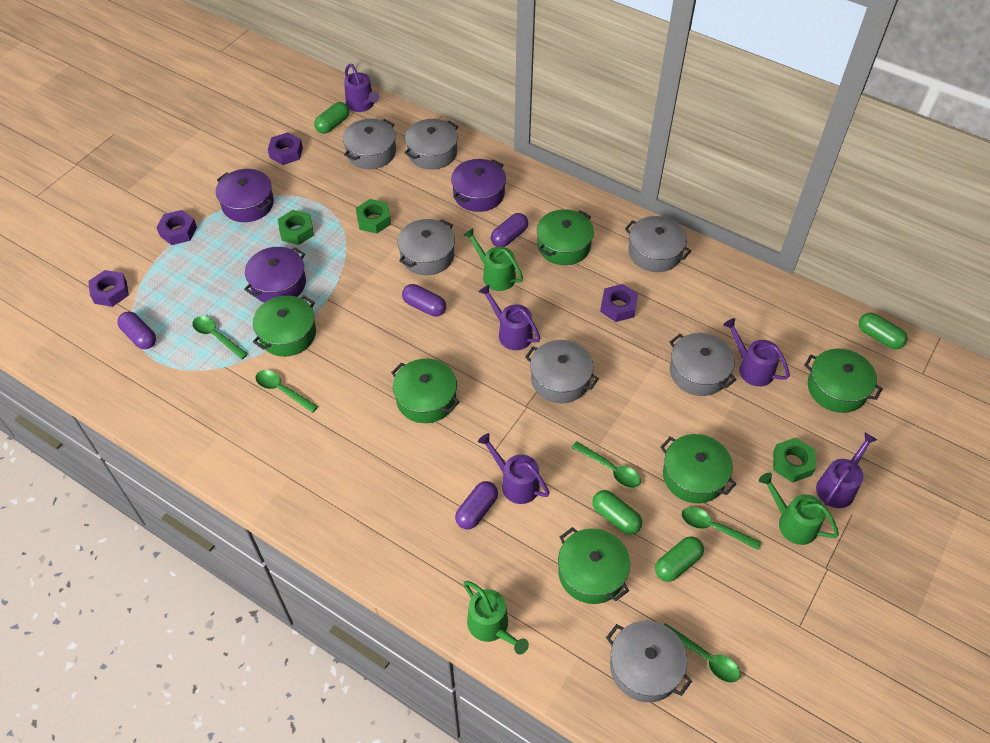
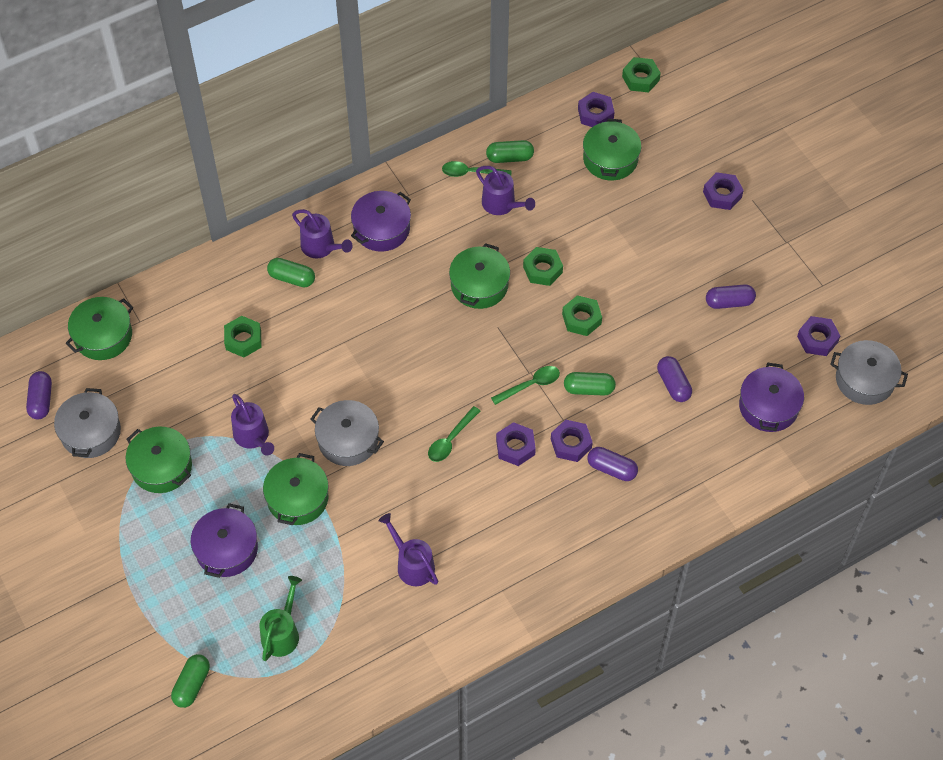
green nut: 3 -> 4
green pot: 6 -> 5
green spoon: 5 -> 3
green watering can: 3 -> 1
grey pot: 7 -> 3
purple nut: 4 -> 5
purple watering can: 5 -> 4

